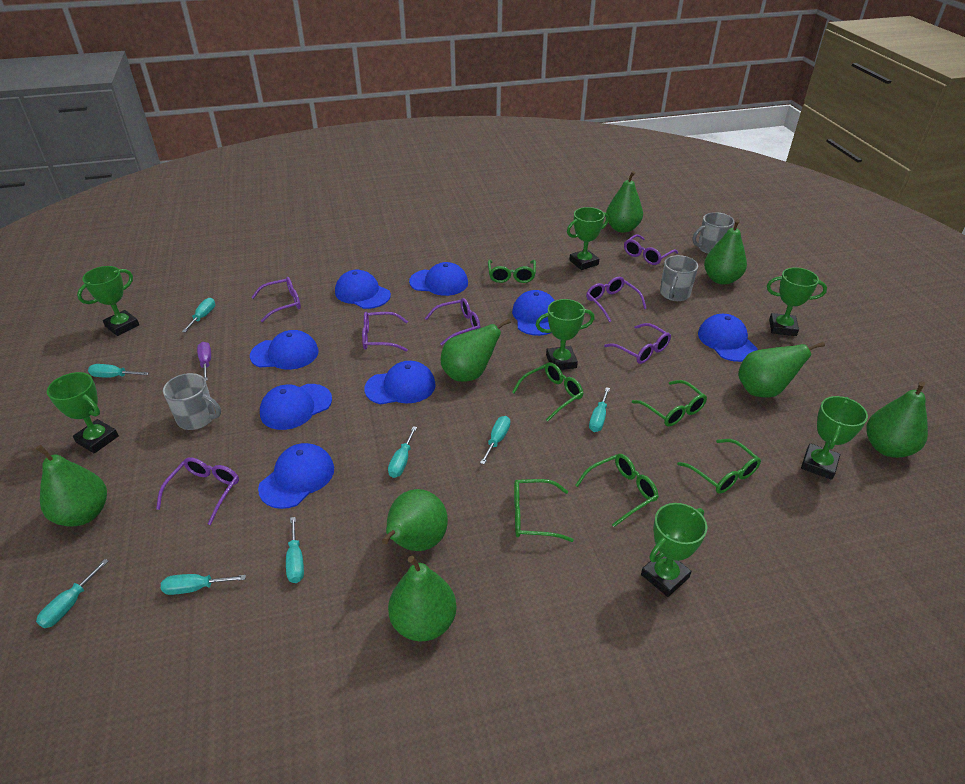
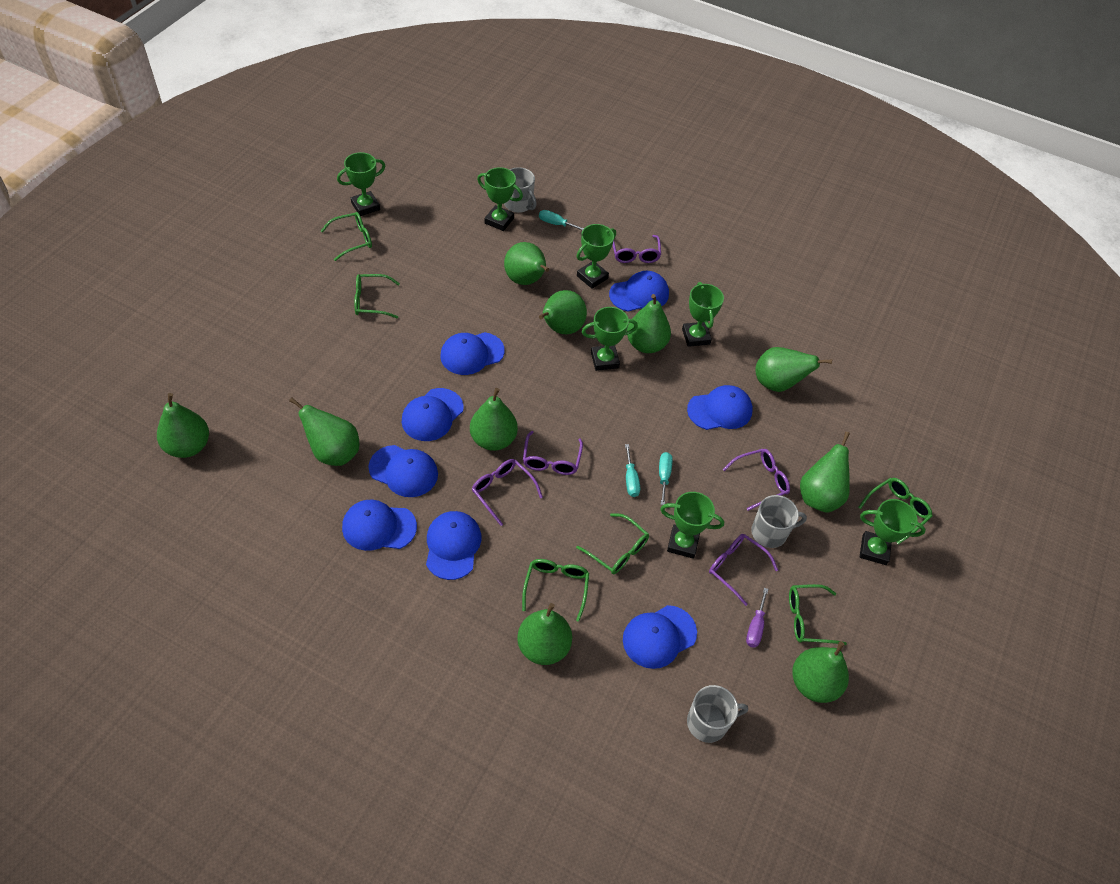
green pear: 8 -> 10
purple glasses: 7 -> 5
turquoise screwdriver: 8 -> 3

